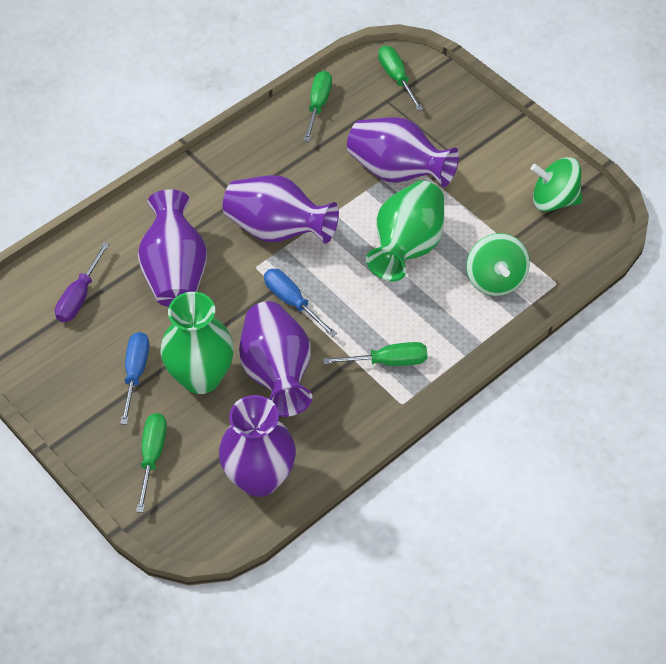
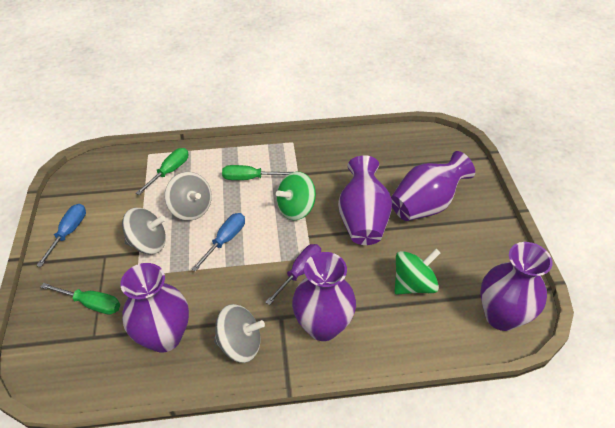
green screwdriver: 4 -> 3
green vase: 2 -> 0
grey spinning top: 0 -> 3

